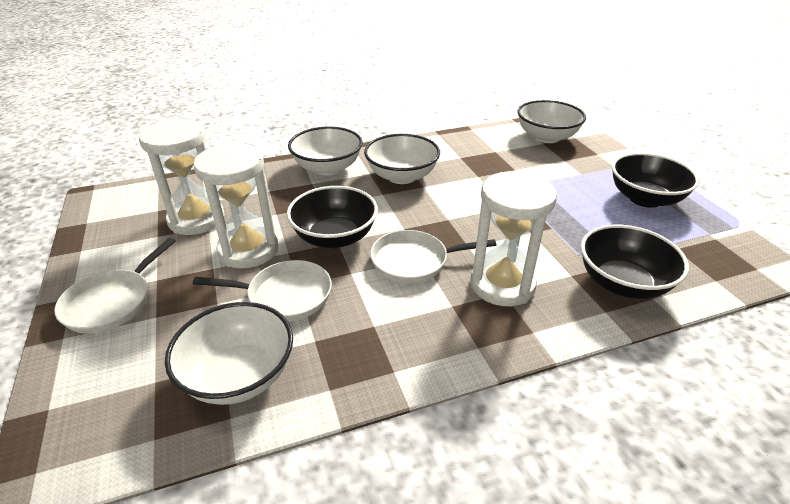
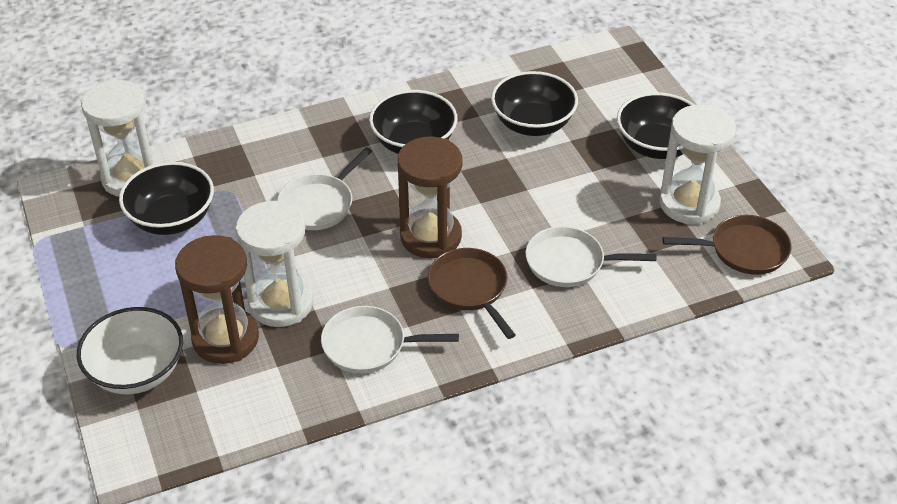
black bowl: 3 -> 4
brown hourglass: 0 -> 2
brown pan: 0 -> 2
white bowl: 4 -> 1

